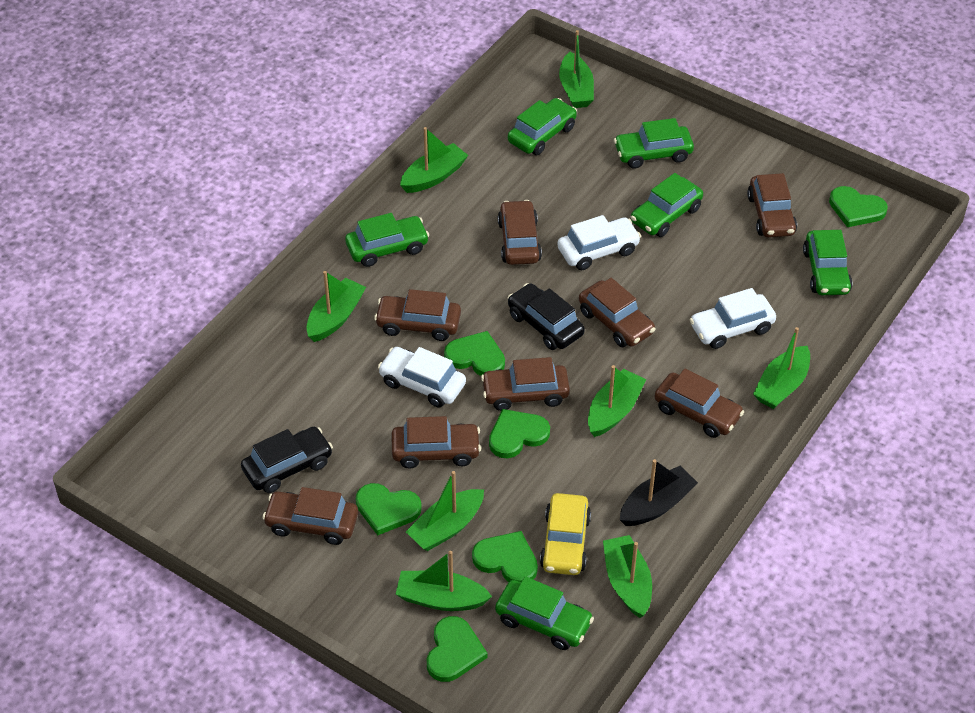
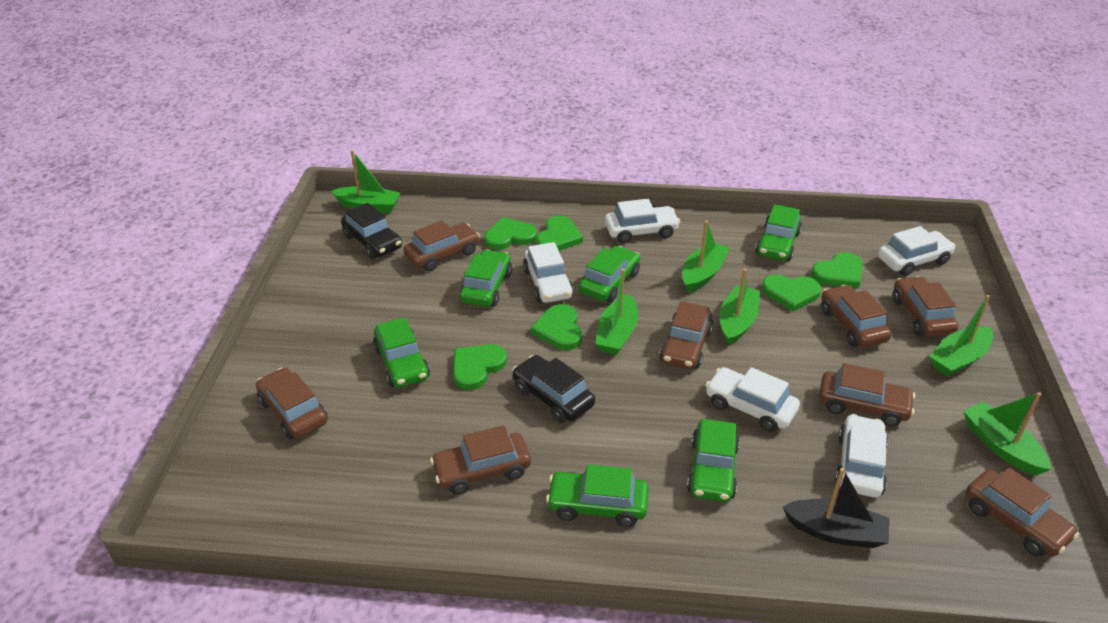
green boat: 8 -> 6
white car: 3 -> 5
yellow car: 1 -> 0

